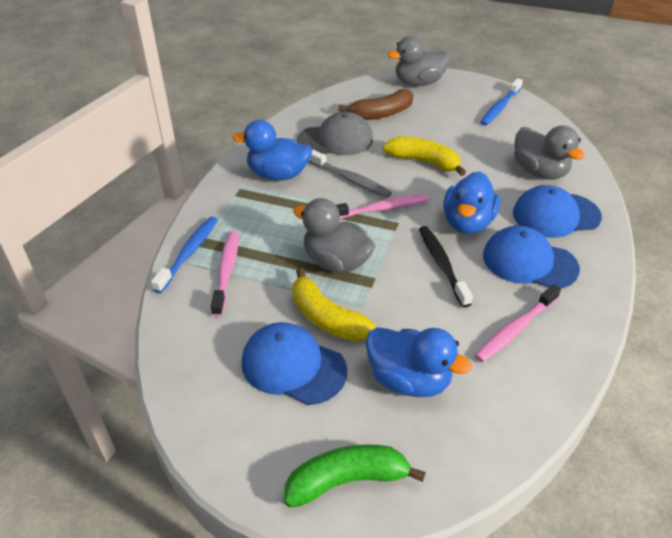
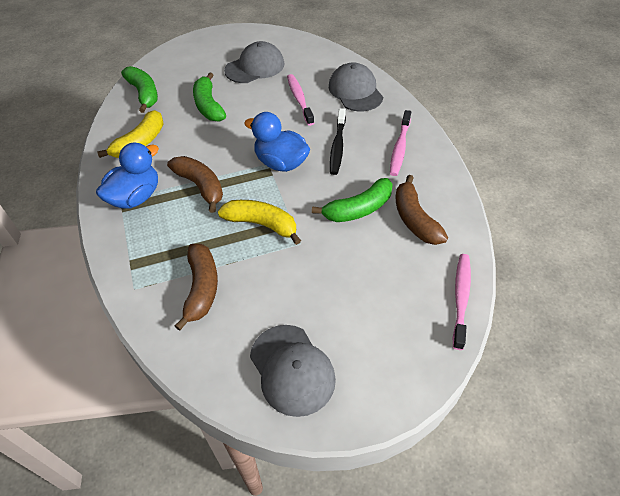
blue cap: 3 -> 0
blue duck: 3 -> 2
blue toothbrush: 2 -> 0
brown banana: 1 -> 3
green banana: 1 -> 3
grey cap: 1 -> 3
grey duck: 3 -> 0
grey toothbrush: 1 -> 0

